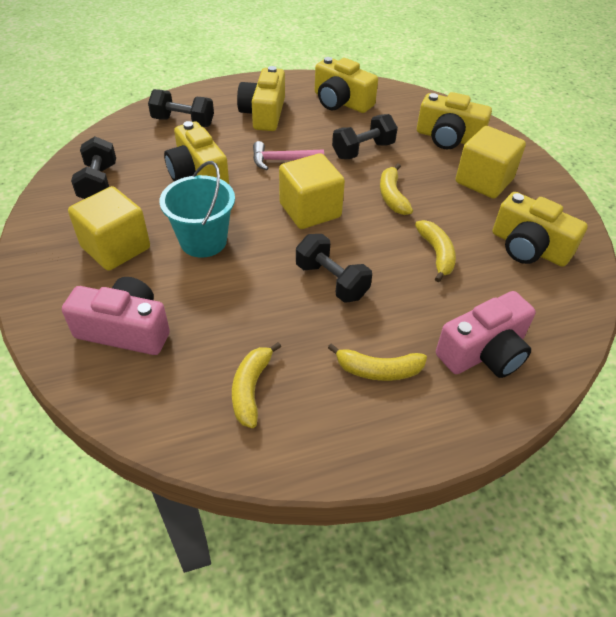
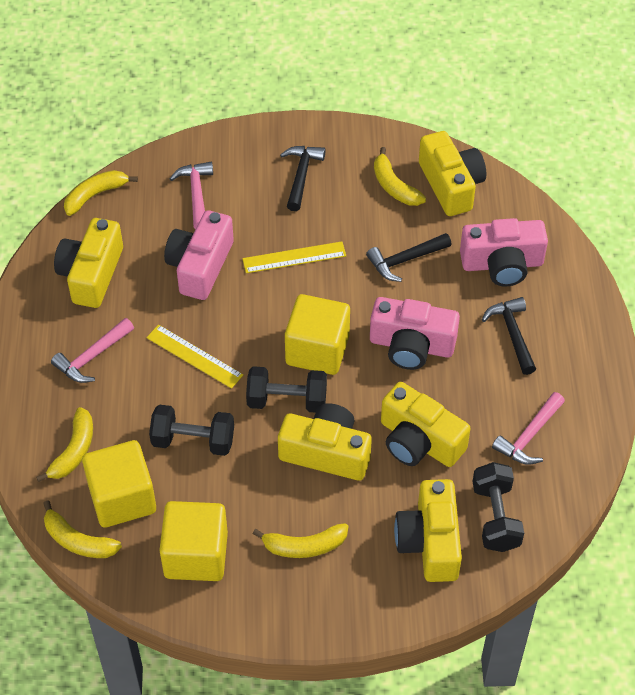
black dumbbell: 4 -> 3
black hammer: 0 -> 3
pink camera: 2 -> 3
pink hammer: 1 -> 3
turquoise bucket: 1 -> 0
yellow banana: 4 -> 5
yellow ruler: 0 -> 2

